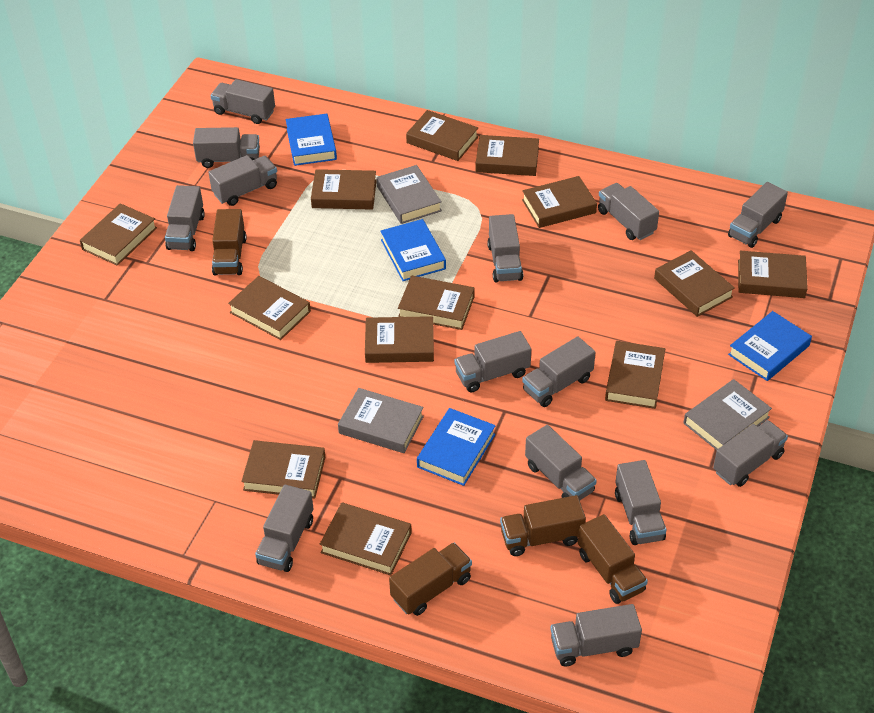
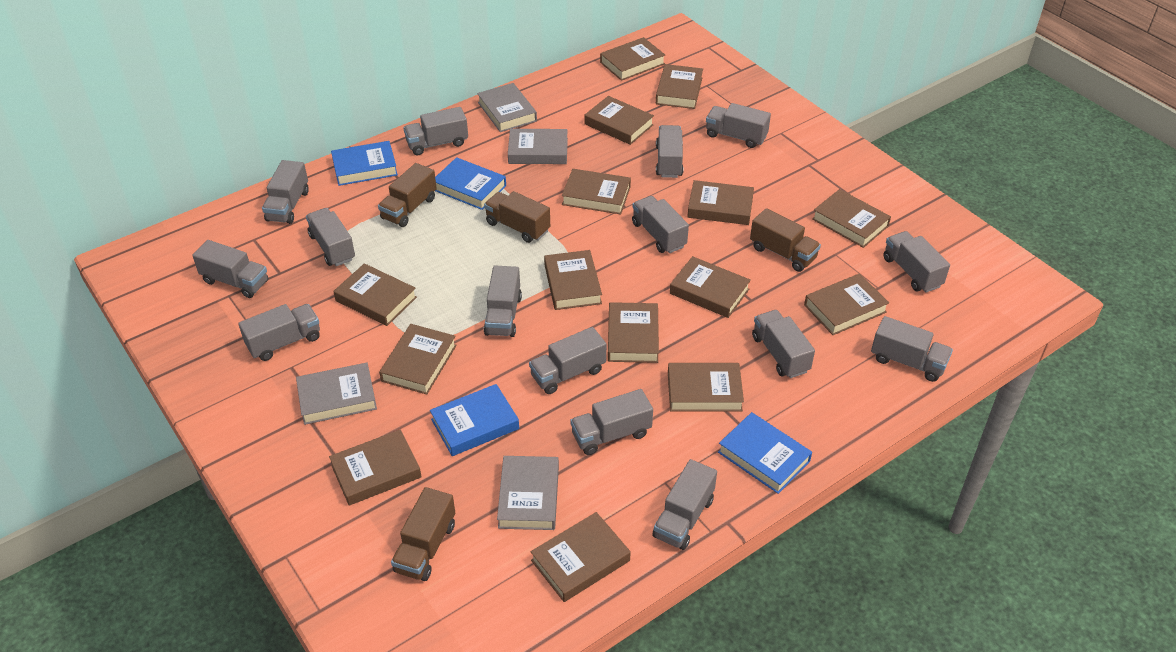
brown book: 13 -> 15
grey book: 3 -> 4
grey truck: 14 -> 15

